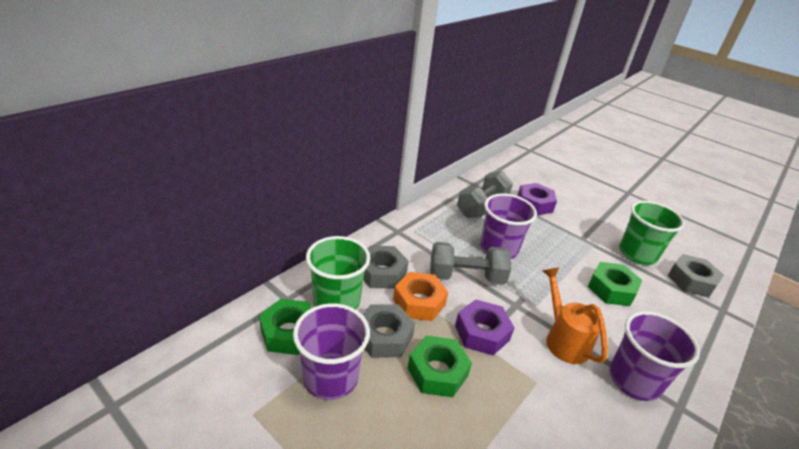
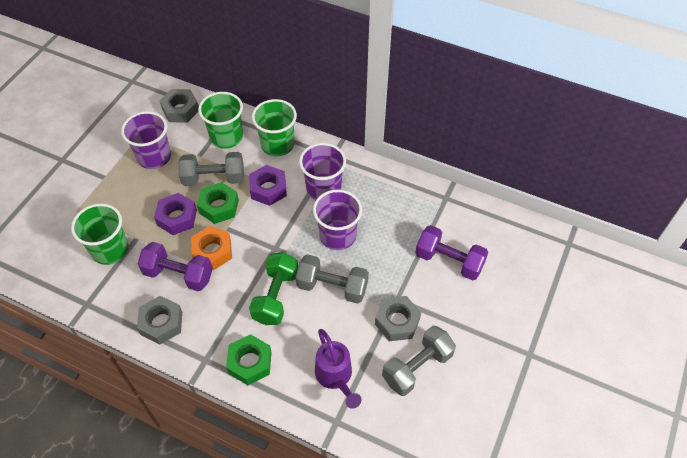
green cup: 2 -> 3
green dumbbell: 0 -> 1
green nut: 3 -> 2
grey dumbbell: 2 -> 3
orange watering can: 1 -> 0
purple dumbbell: 0 -> 2
purple watering can: 0 -> 1

